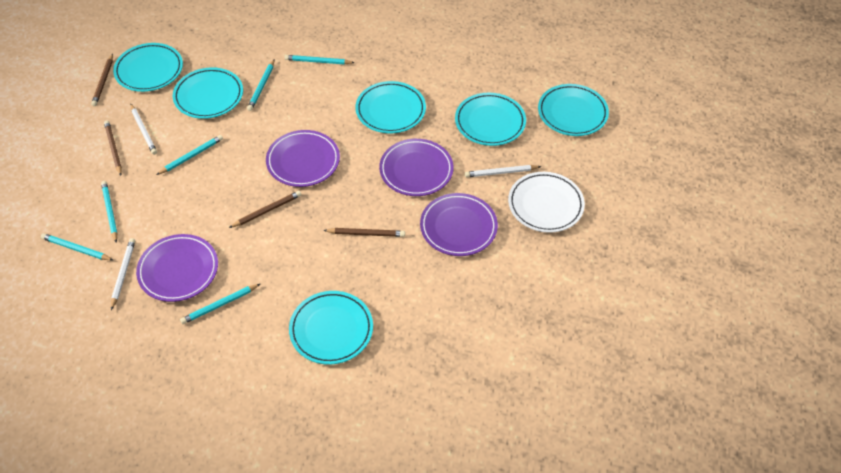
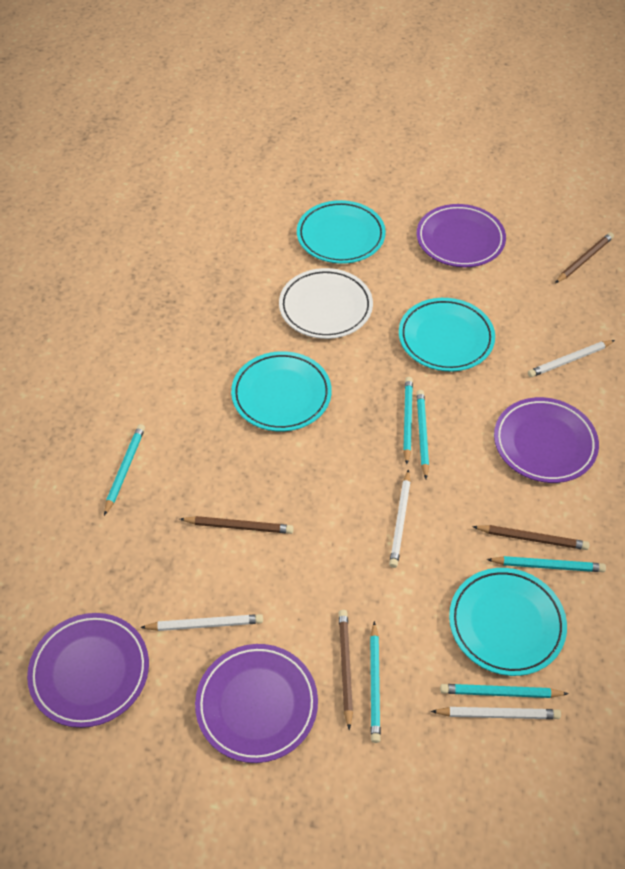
turquoise plate: 6 -> 4
white pencil: 3 -> 4

